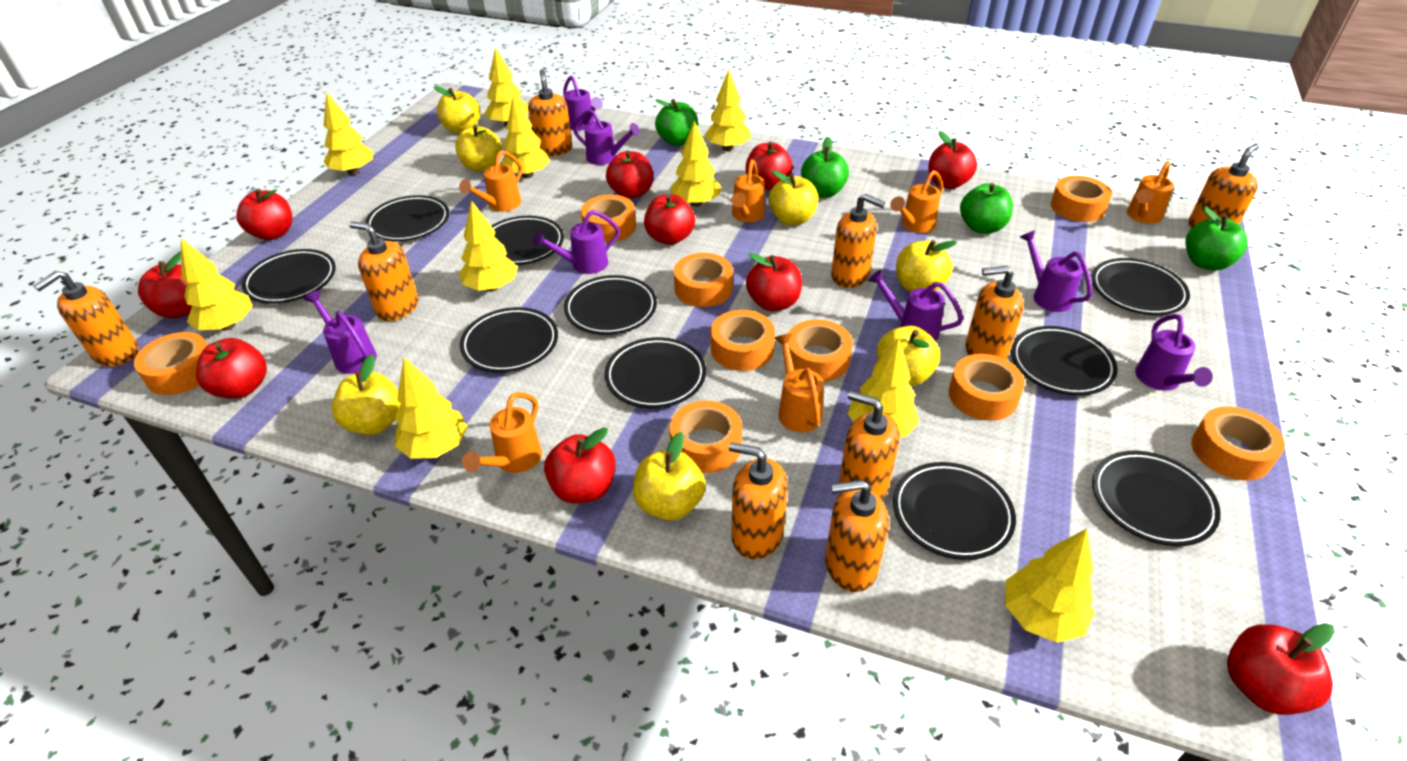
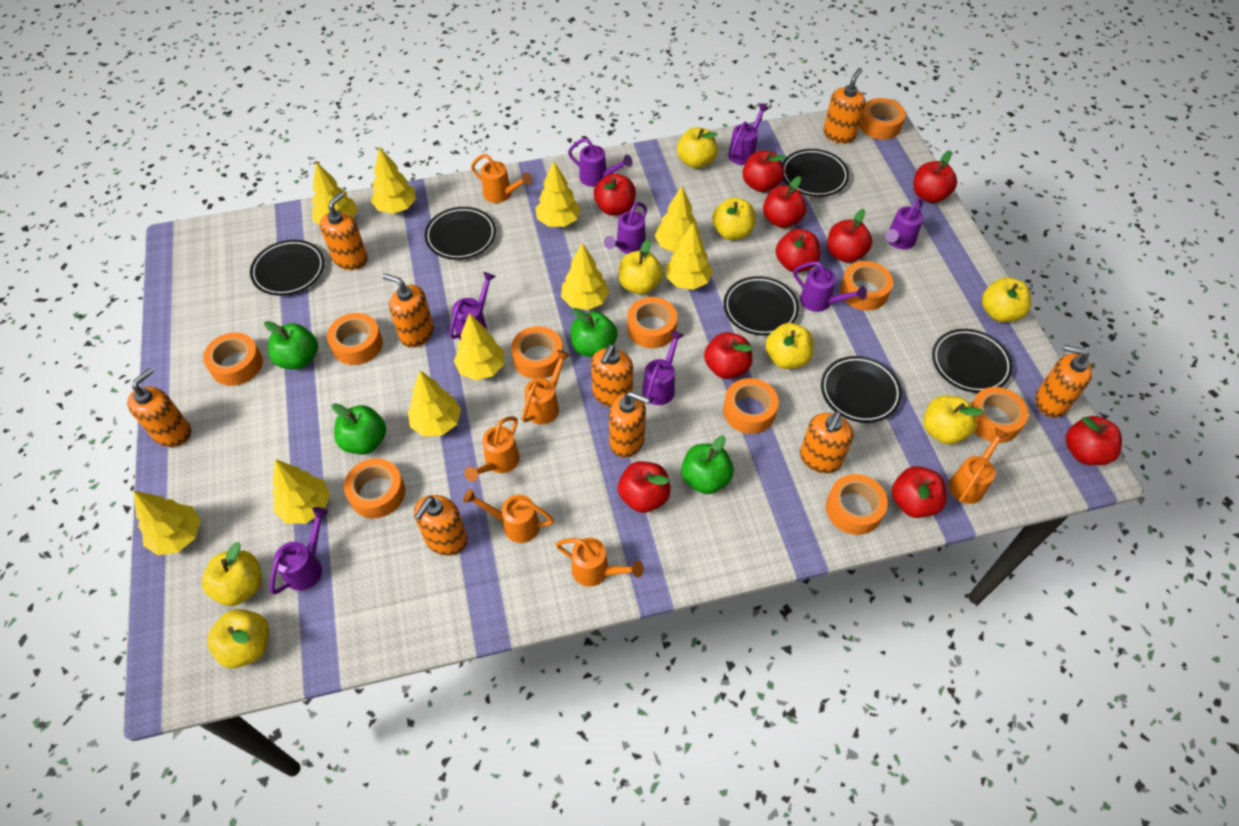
black plate: 10 -> 6
orange tape: 9 -> 10
purple watering can: 7 -> 8
yellow apple: 7 -> 8

